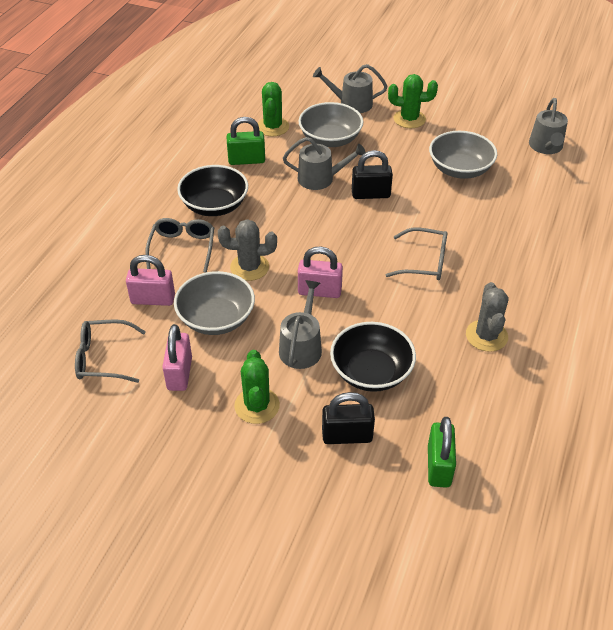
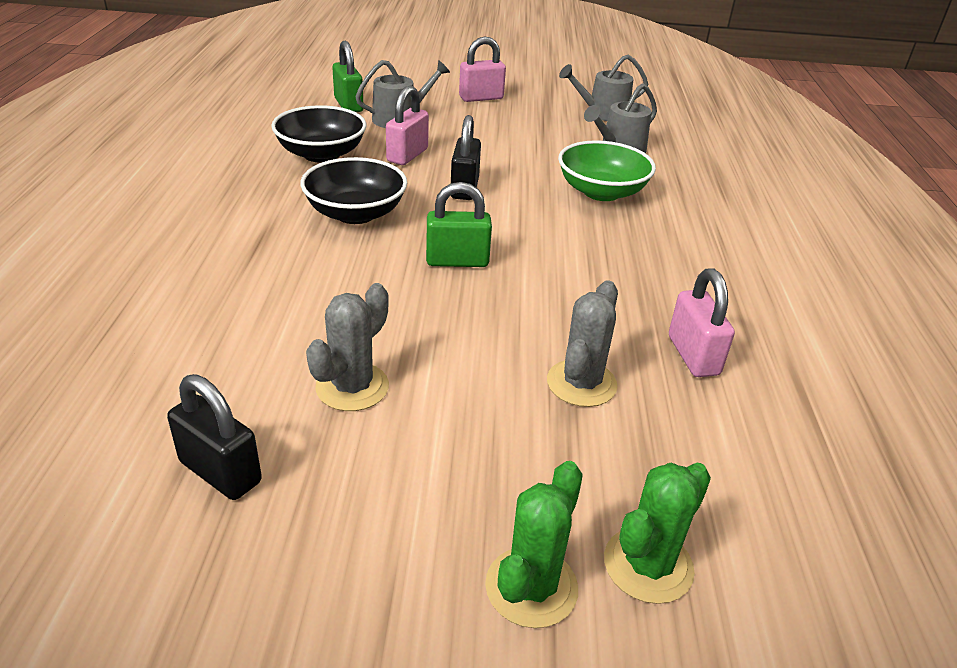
green bowl: 0 -> 1
green cactus: 3 -> 2
grey bowl: 3 -> 0
grey glasses: 3 -> 0
grey watering can: 4 -> 3

